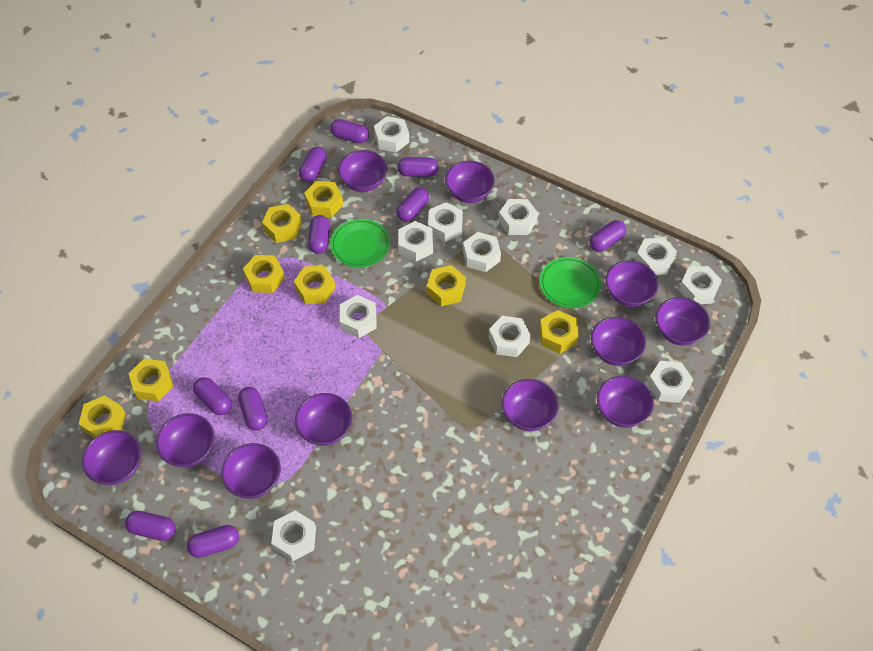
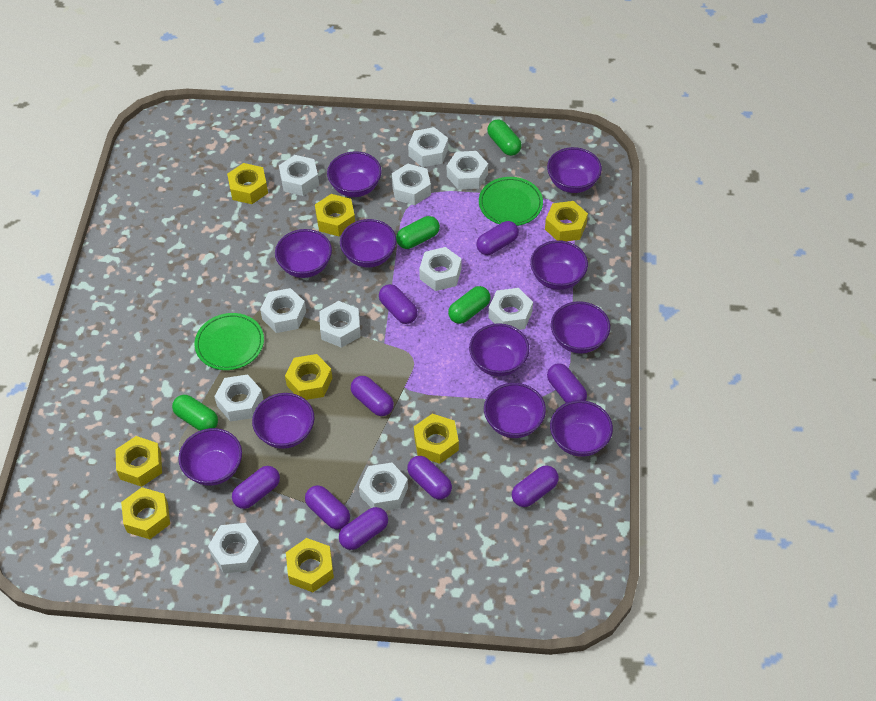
green capsule: 0 -> 4
purple capsule: 10 -> 9

